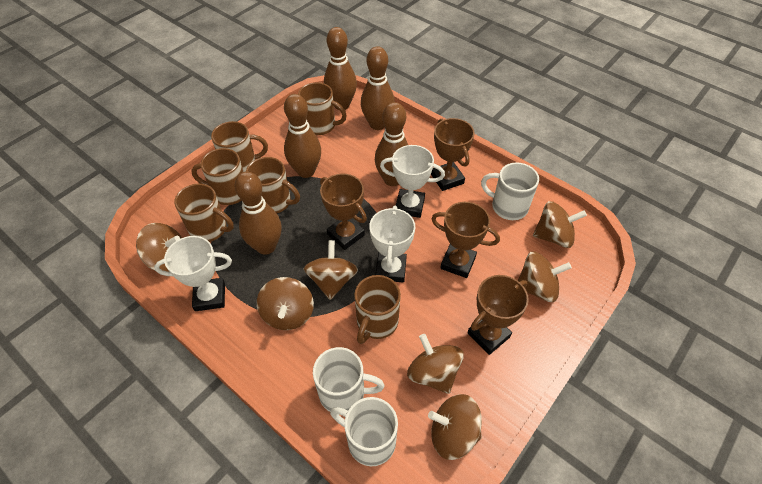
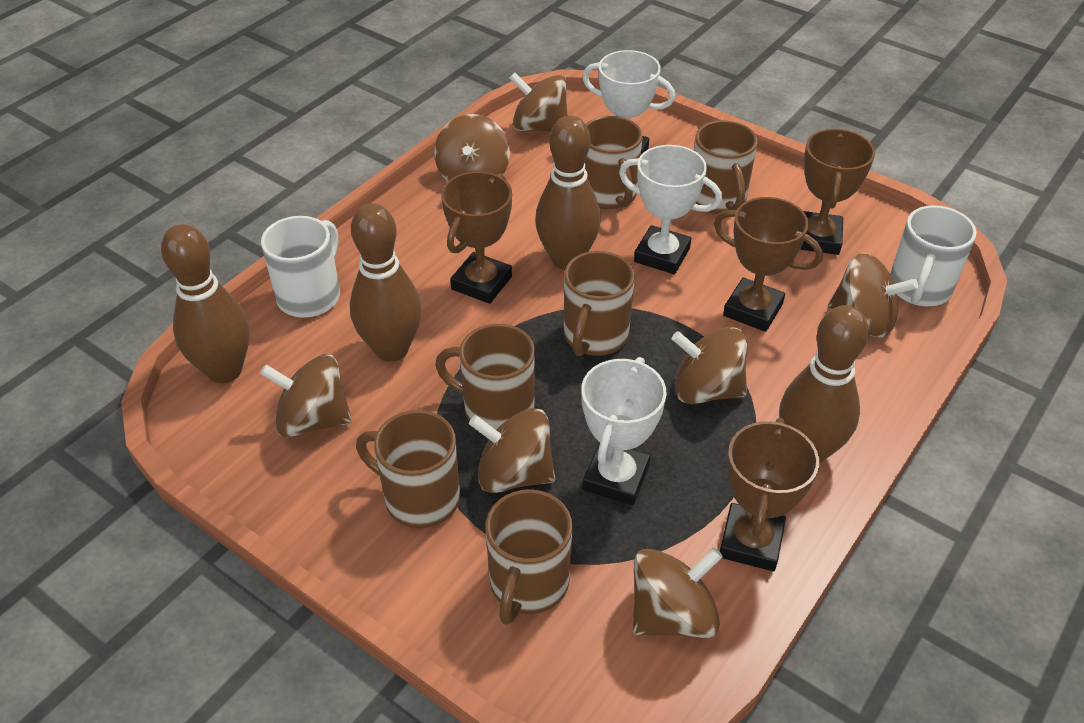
brown bowling pin: 5 -> 4
white mug: 3 -> 2

